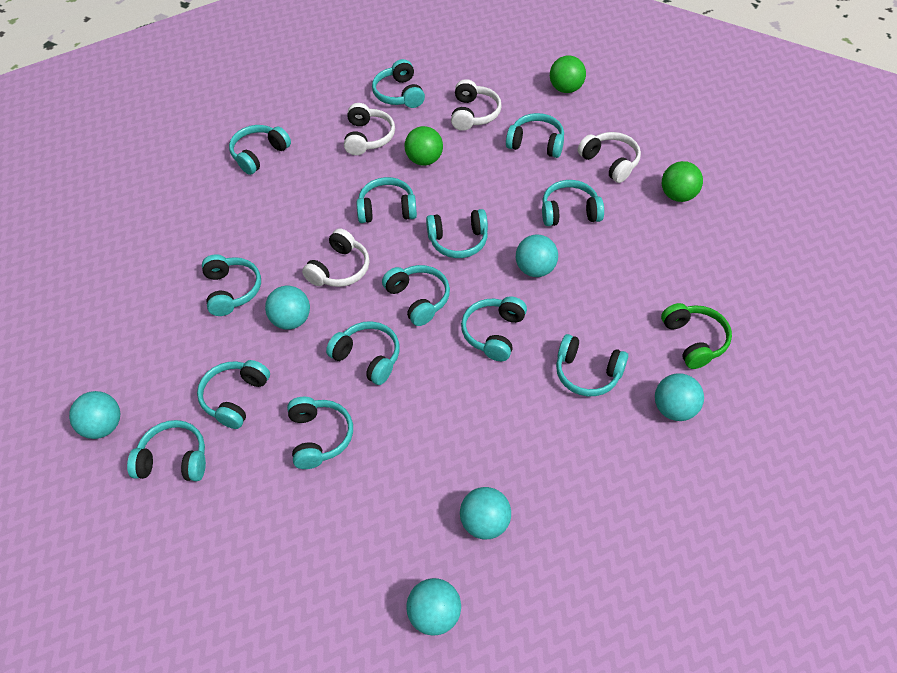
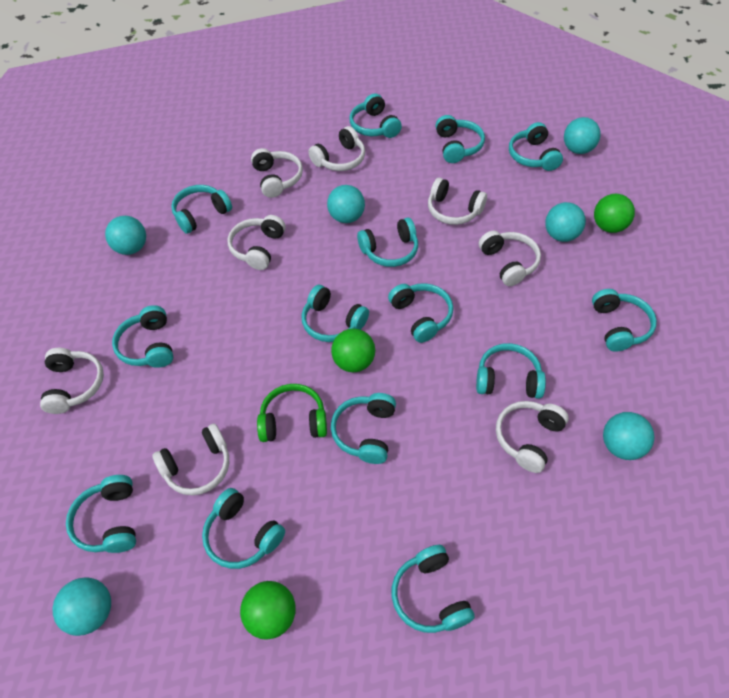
white headphones: 4 -> 8

